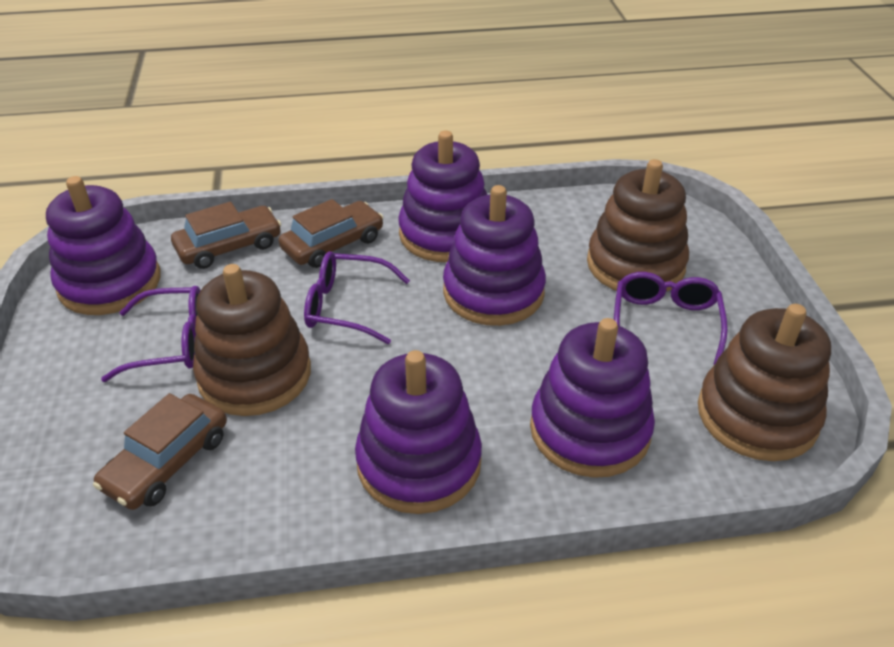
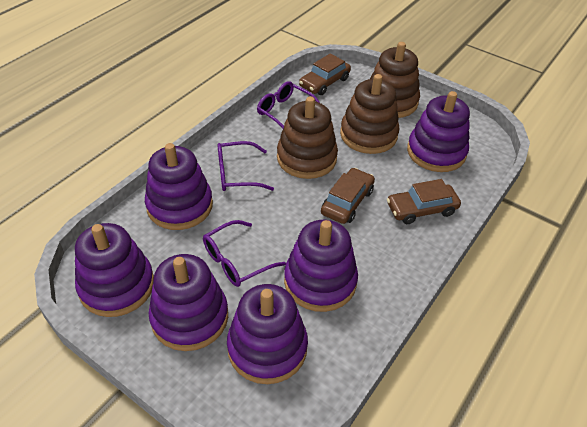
purple stacking toy: 5 -> 6

